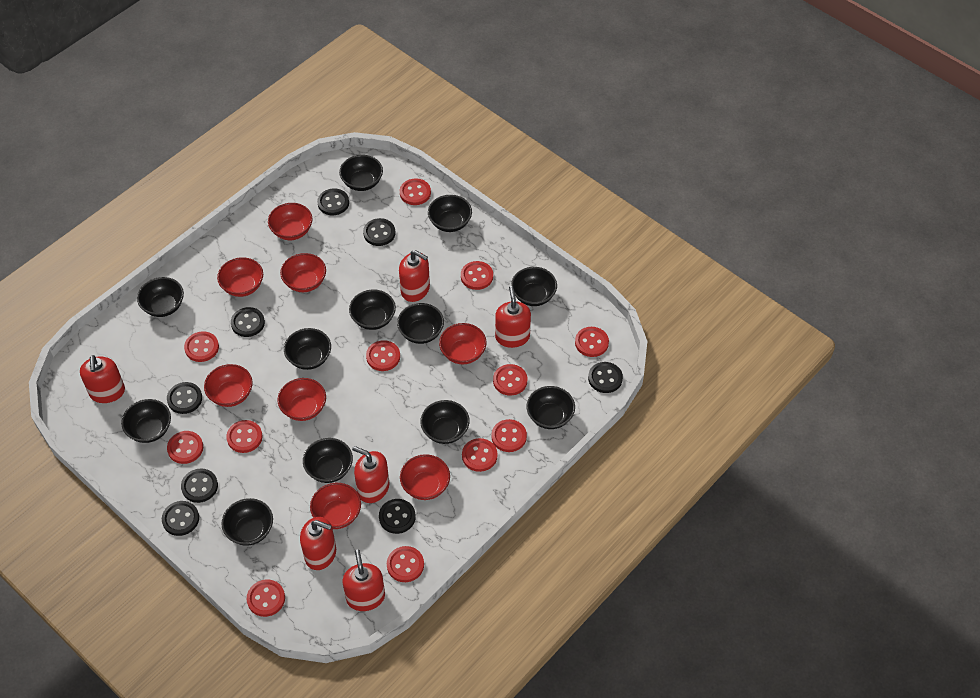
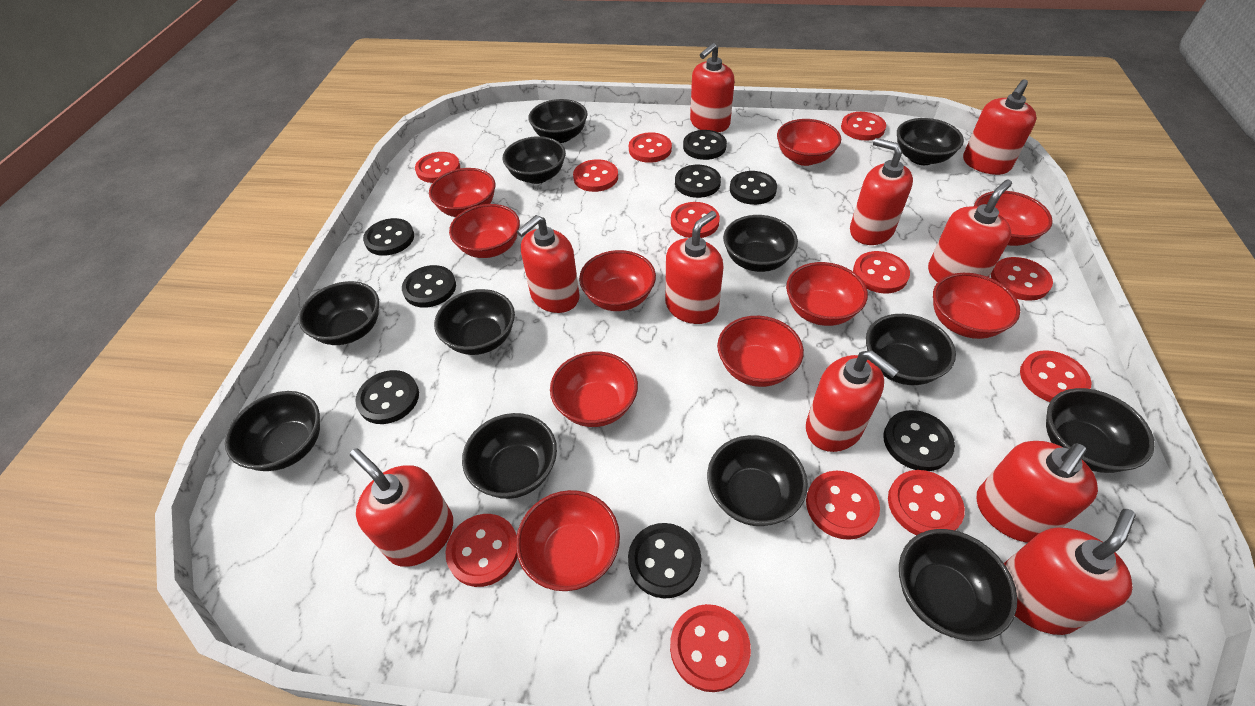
red bowl: 8 -> 10
red soap dispenser: 6 -> 10

